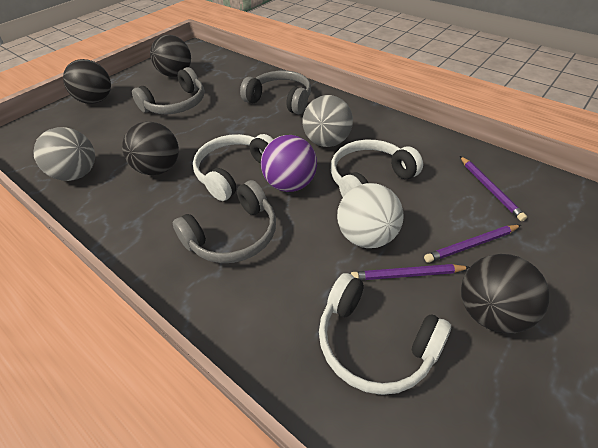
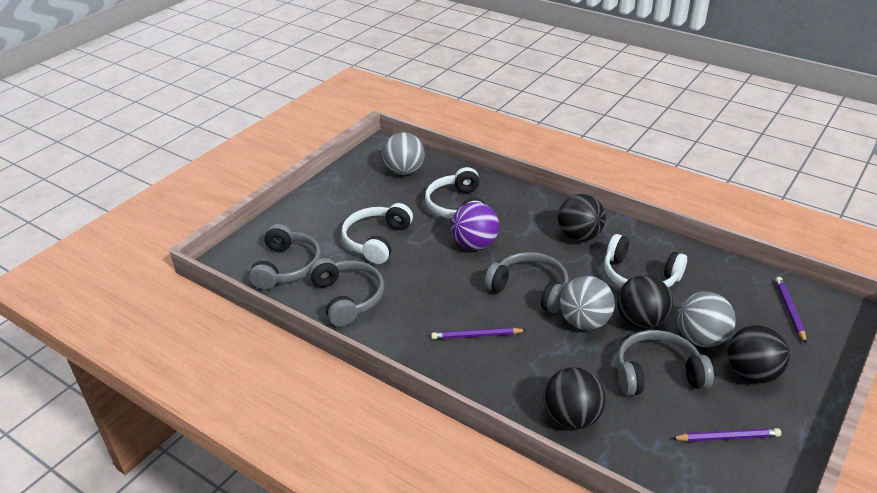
grey ball: 2 -> 3
grey headphones: 3 -> 4
white ball: 1 -> 0

